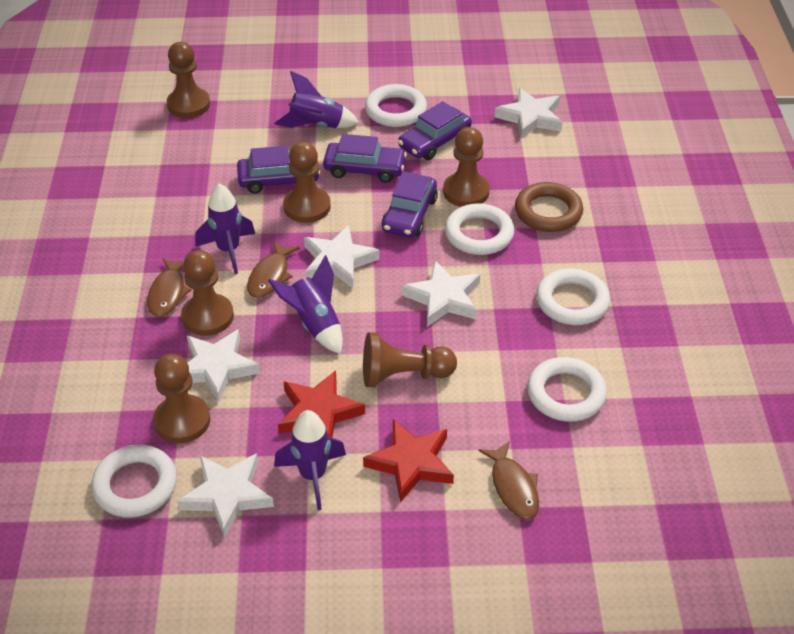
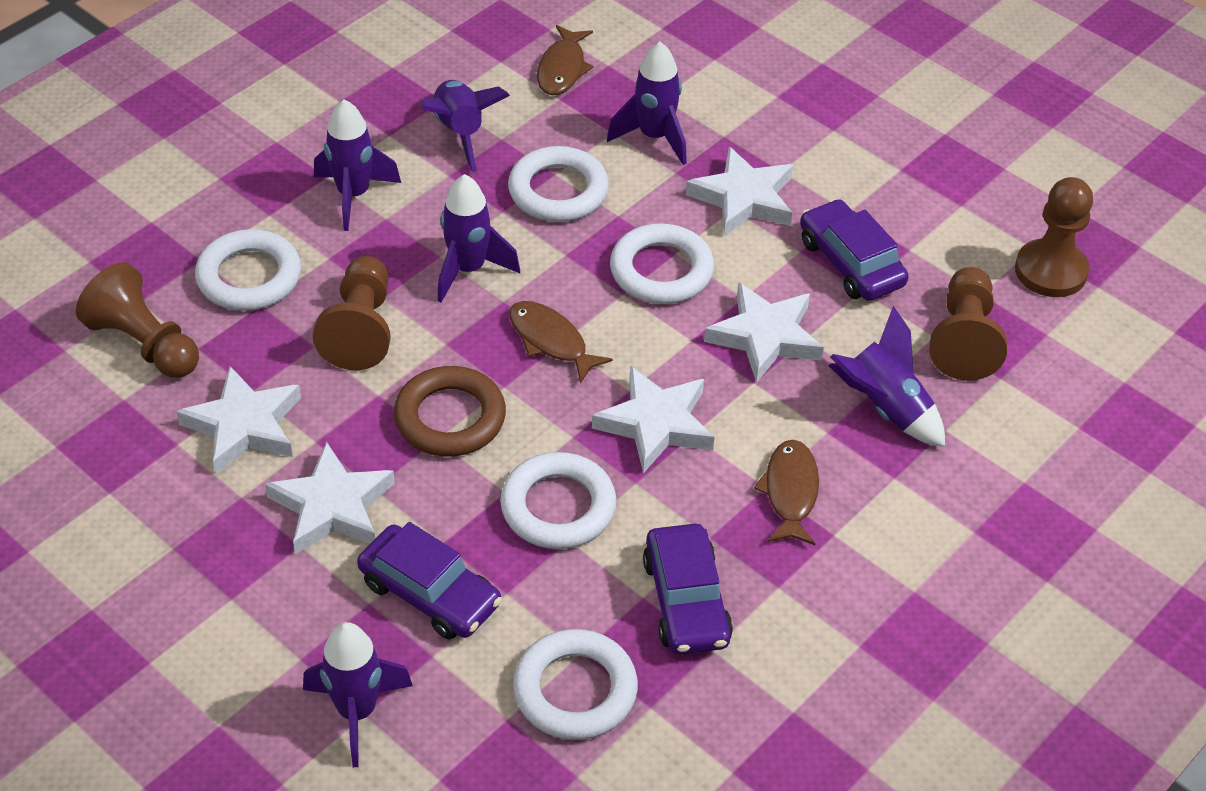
brown pawn: 6 -> 4
purple car: 4 -> 3
purple rocket: 4 -> 6
red star: 2 -> 0

